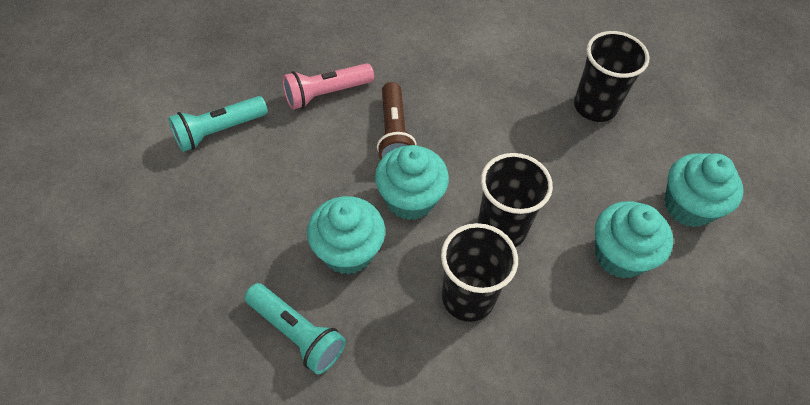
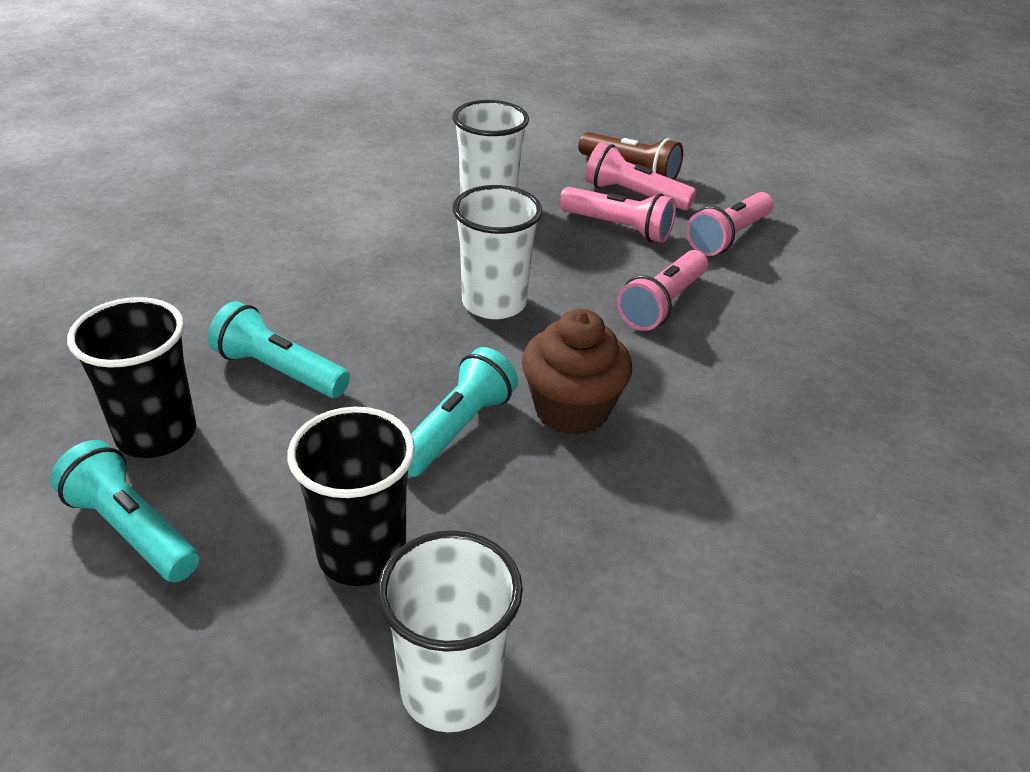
black cup: 3 -> 2
brown cupcake: 0 -> 1
pink flashlight: 1 -> 4
turquoise cupcake: 4 -> 0
turquoise flashlight: 2 -> 3
white cup: 0 -> 3

